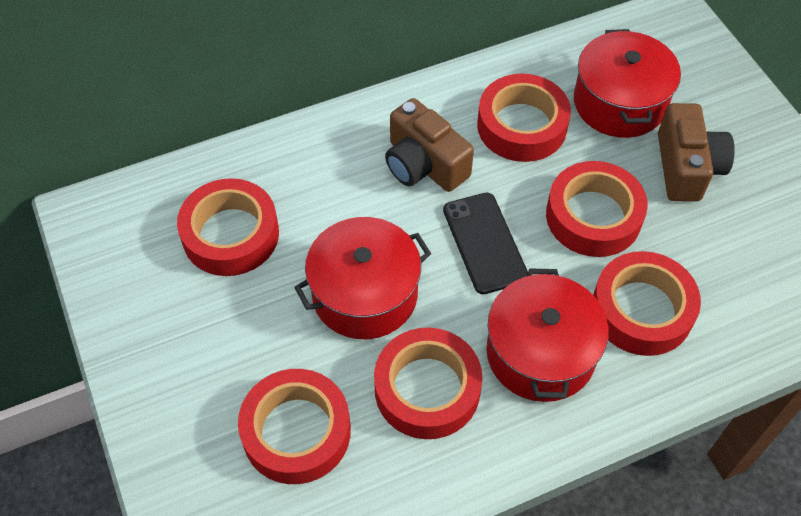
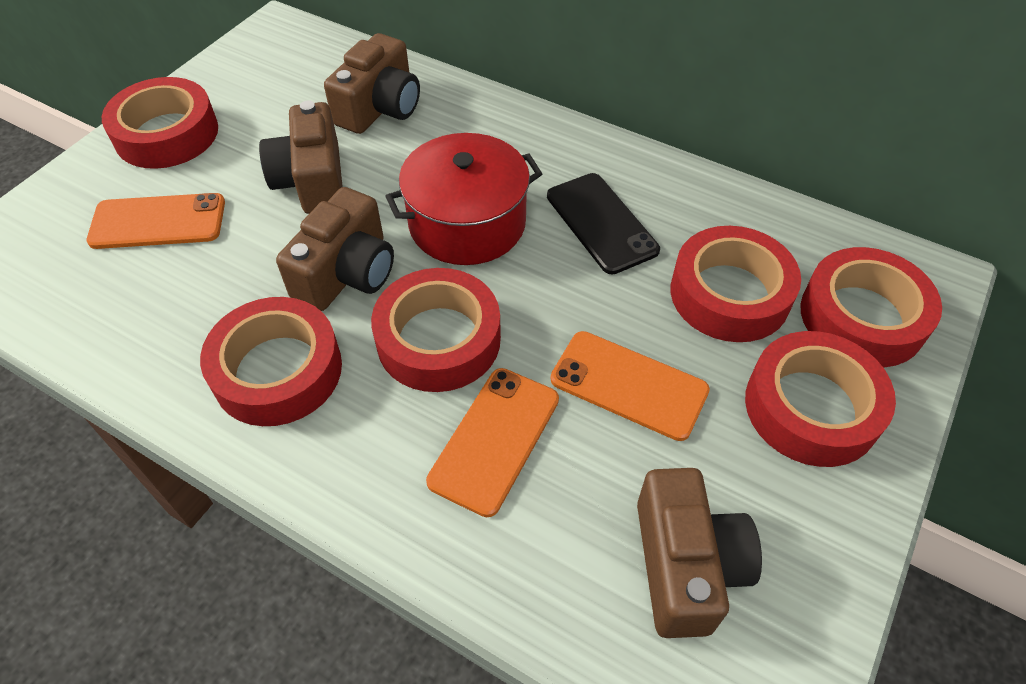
brown camera: 2 -> 4
orange phone: 0 -> 3
red pot: 3 -> 1

